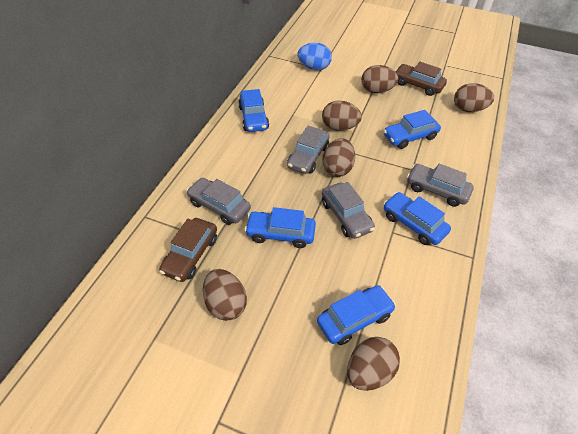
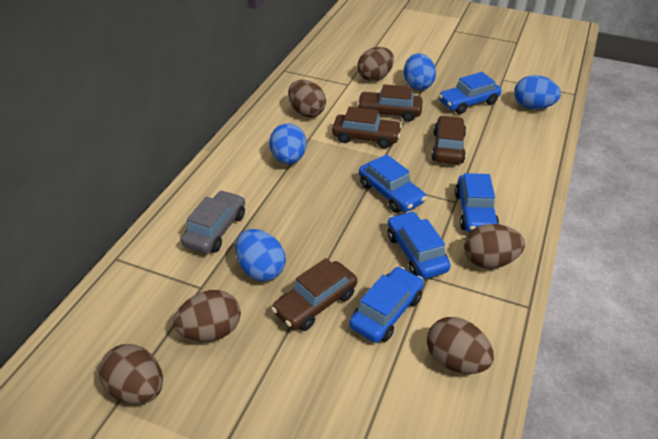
blue egg: 1 -> 4
brown car: 2 -> 4
grey car: 4 -> 1

